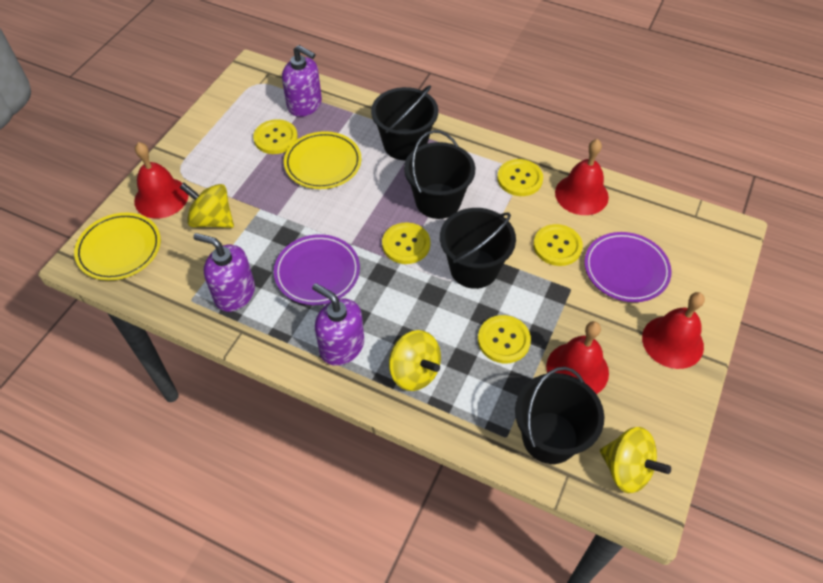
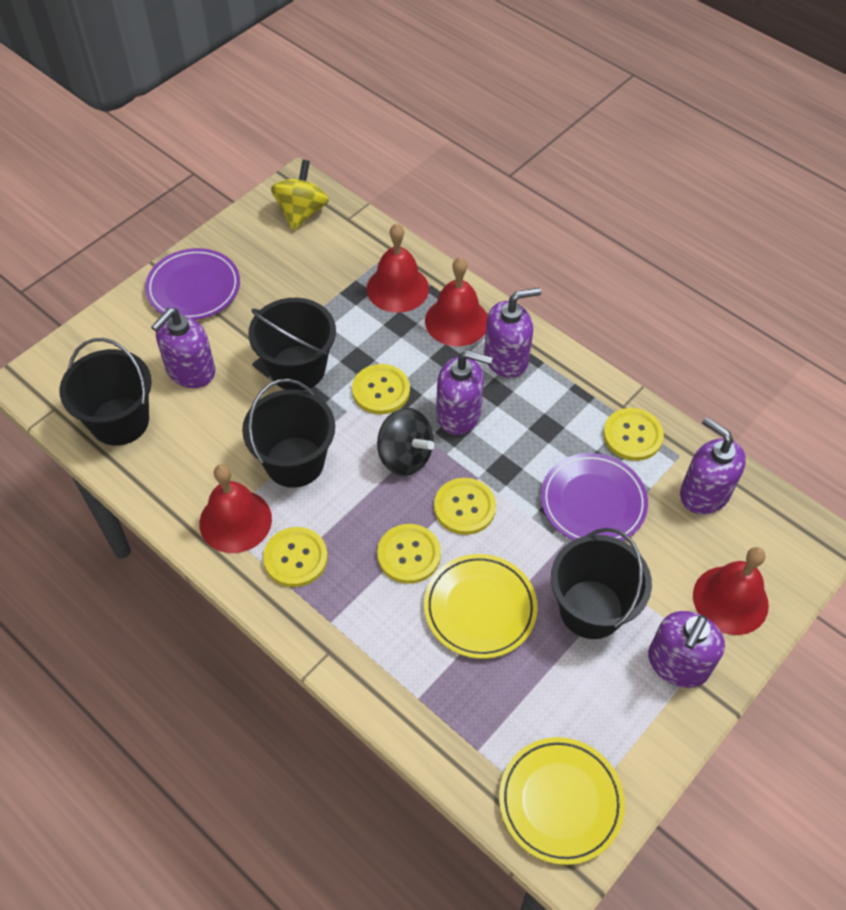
black spinning top: 0 -> 1
purple soap dispenser: 3 -> 5
yellow spinning top: 3 -> 1

